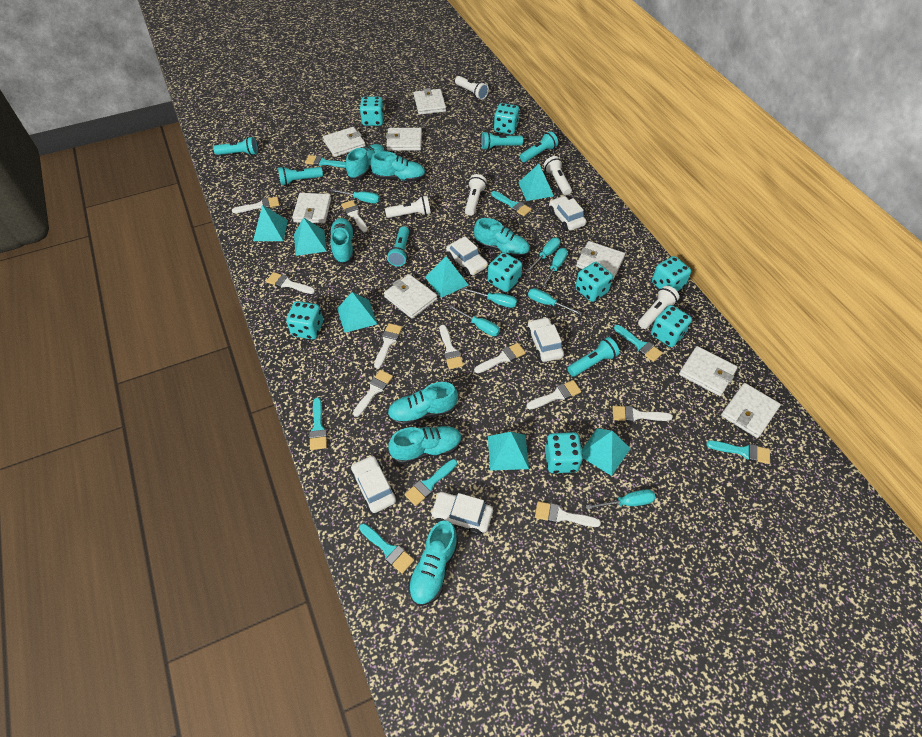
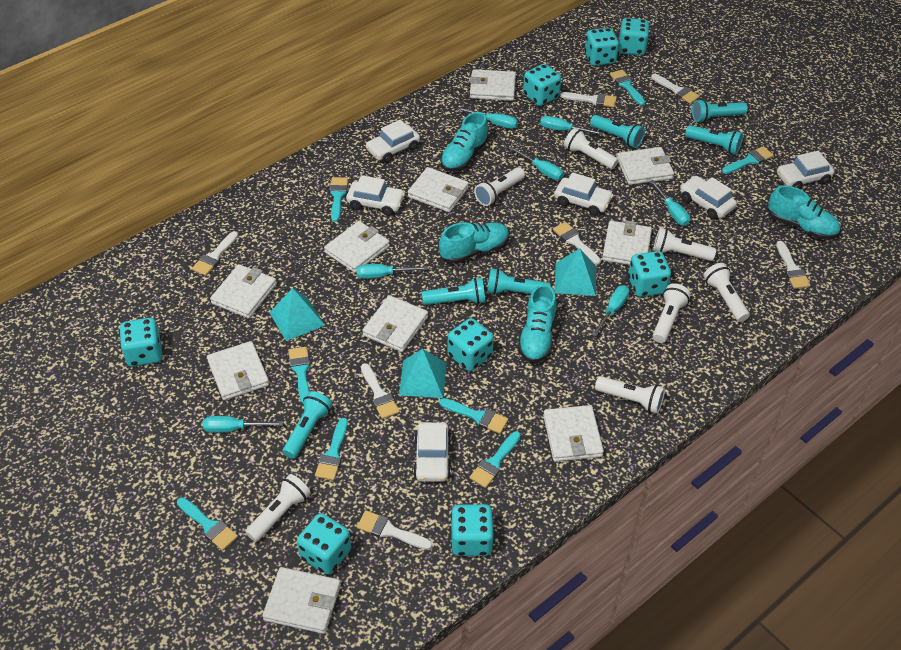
turquoise brush: 7 -> 8
turquoise pyramid: 7 -> 3
turquoise shoe: 7 -> 4
white brush: 10 -> 7
white car: 5 -> 6
white flashlight: 5 -> 7
white wallet: 8 -> 10

